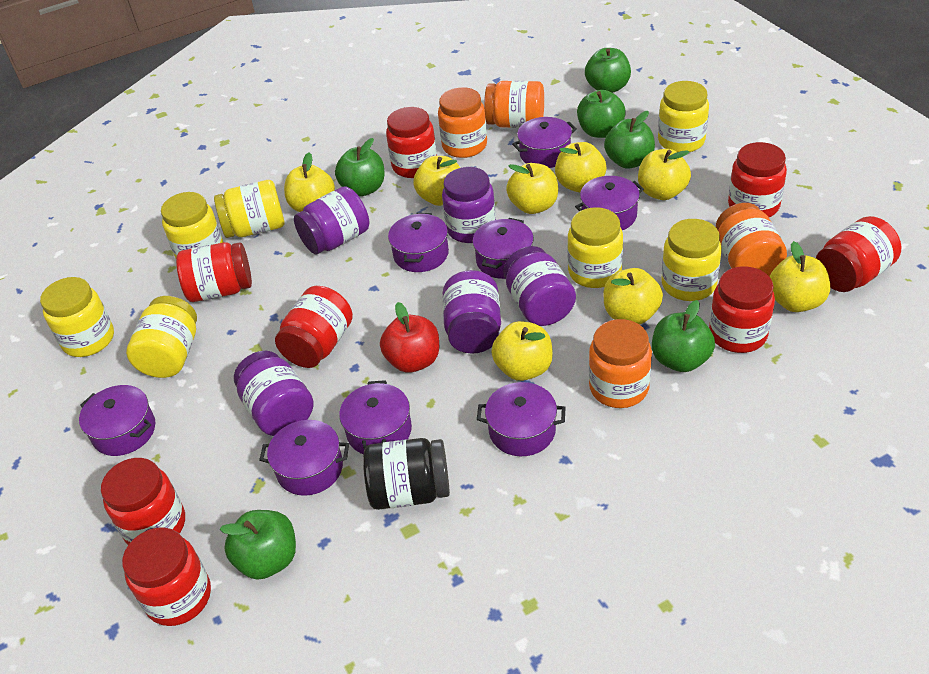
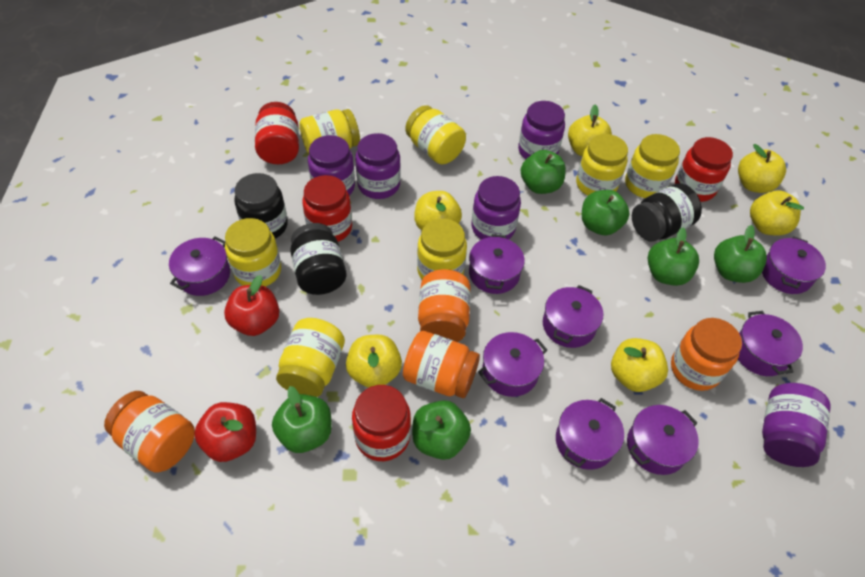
black jar: 1 -> 3
red apple: 1 -> 2
red jar: 8 -> 4
yellow apple: 8 -> 6

